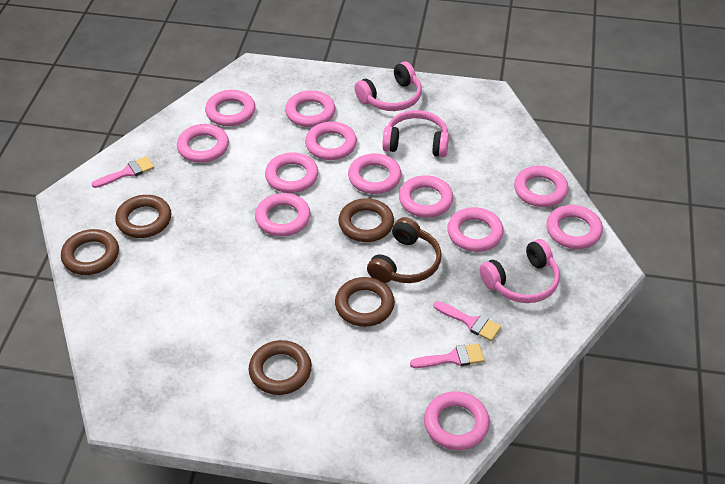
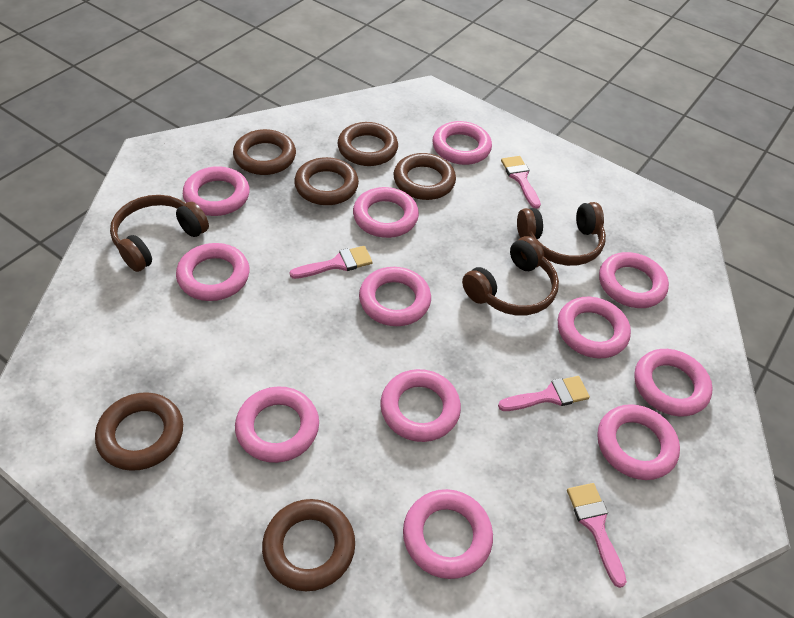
brown headphones: 1 -> 3
brown ring: 5 -> 6
pink brush: 3 -> 4
pink headphones: 3 -> 0

